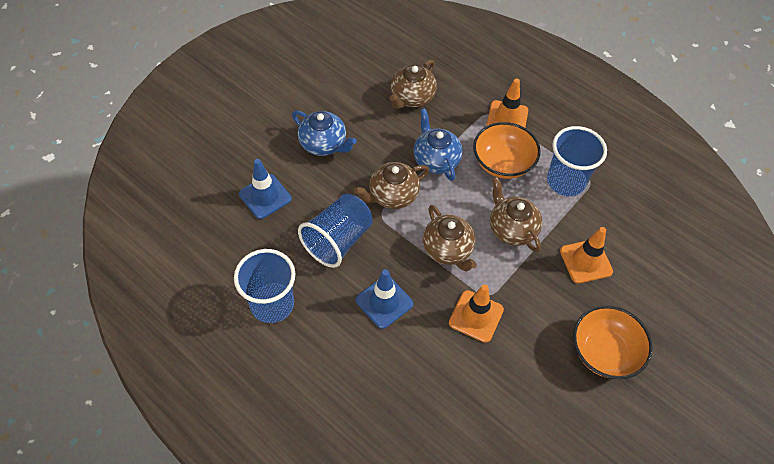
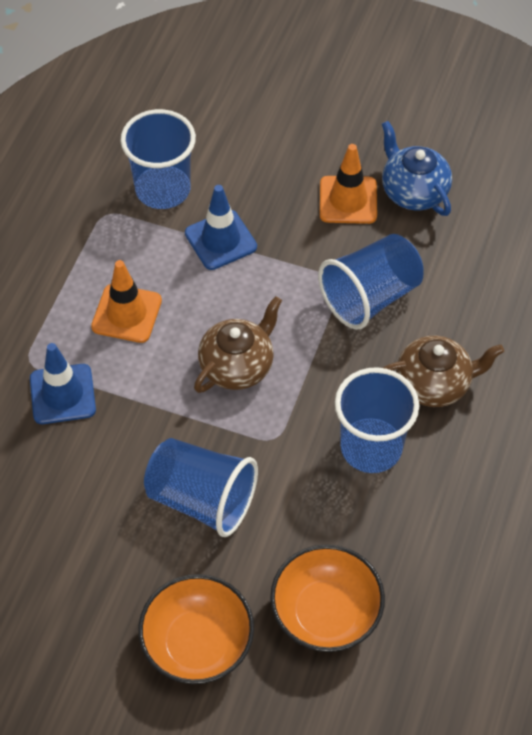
blue cup: 3 -> 4
blue teapot: 2 -> 1
brown teapot: 4 -> 2
orange traffic cone: 3 -> 2

